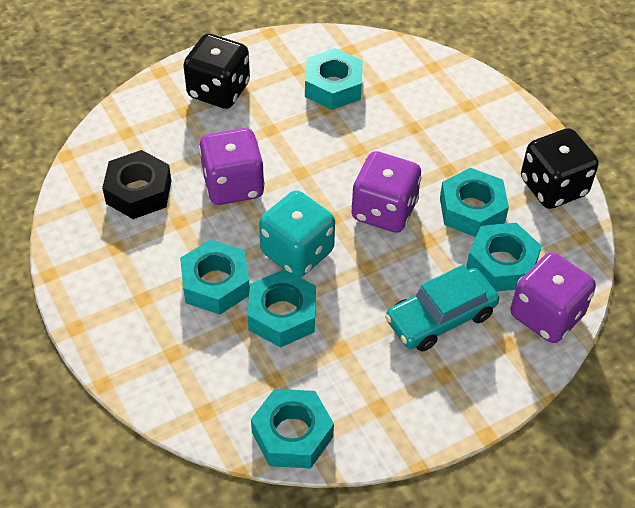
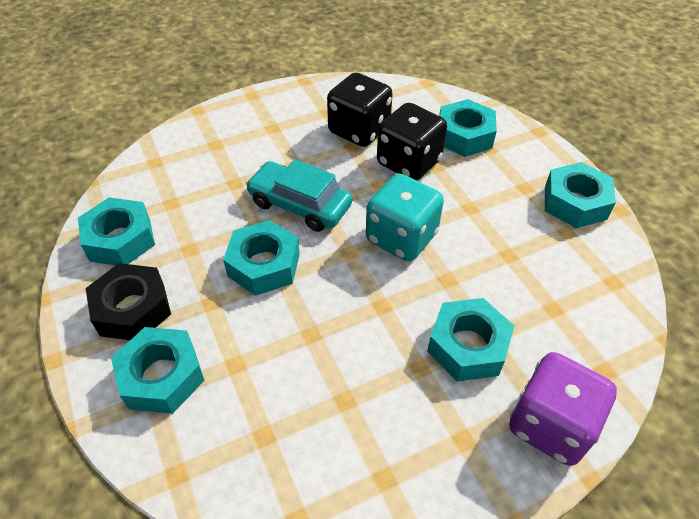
purple dice: 3 -> 1

